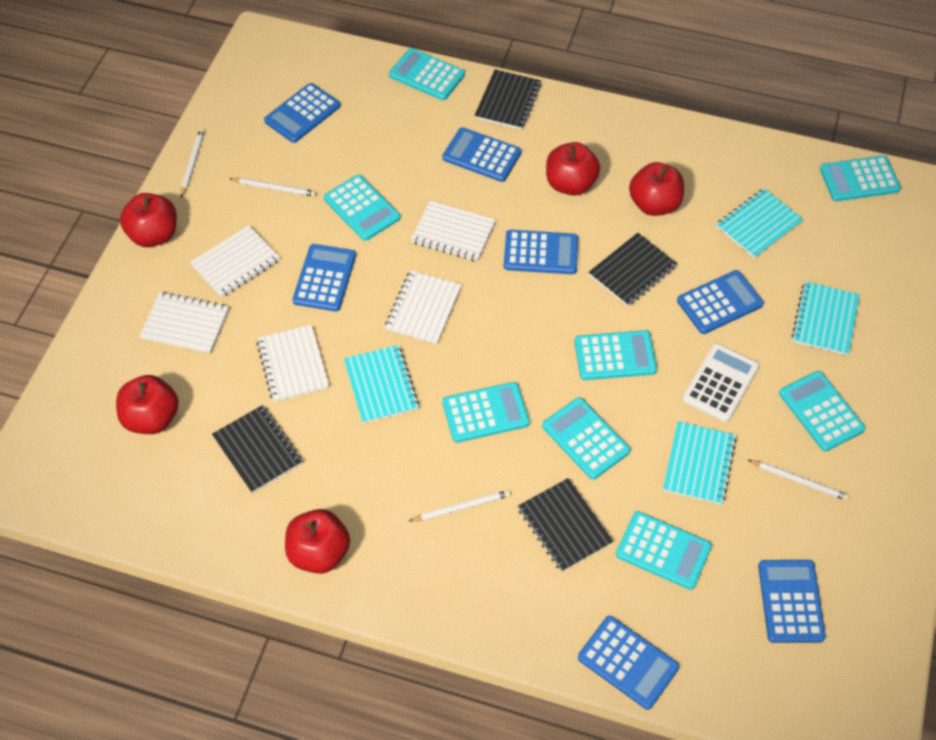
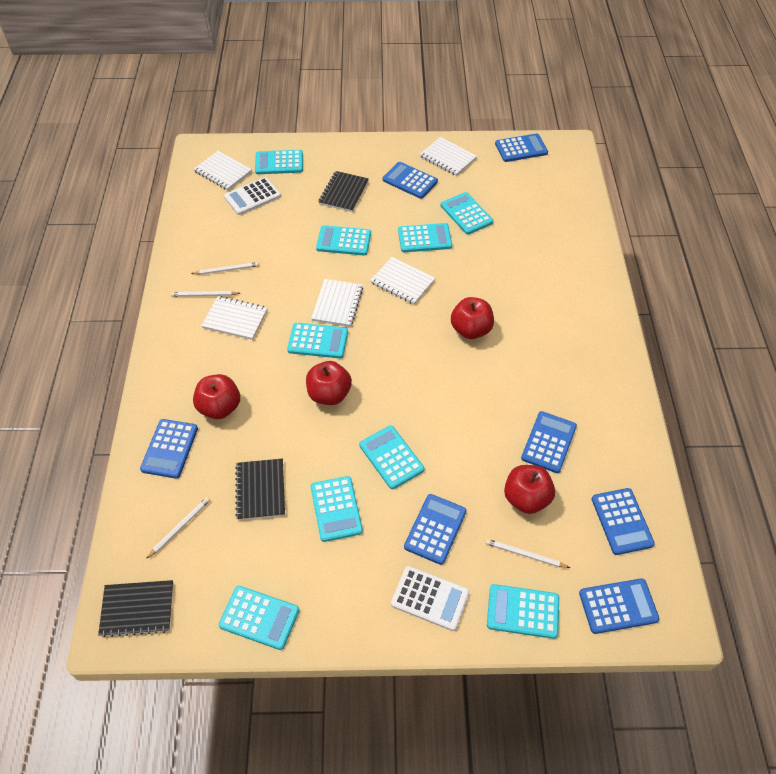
black notebook: 4 -> 3
red apple: 5 -> 4
turquoise calculator: 8 -> 9
turquoise notebook: 4 -> 0
white calculator: 1 -> 2

